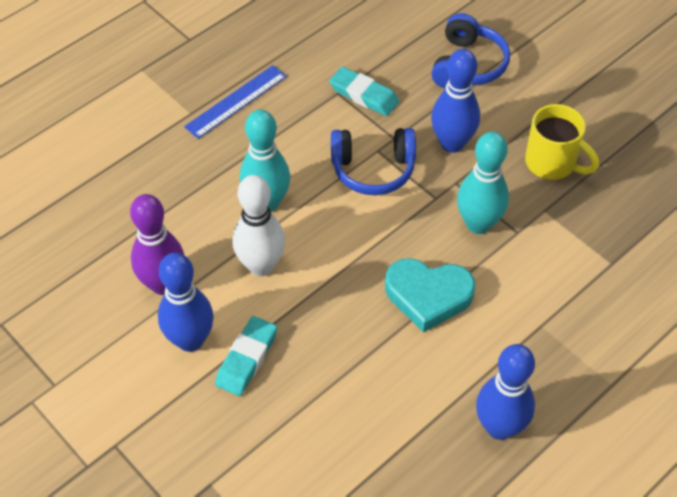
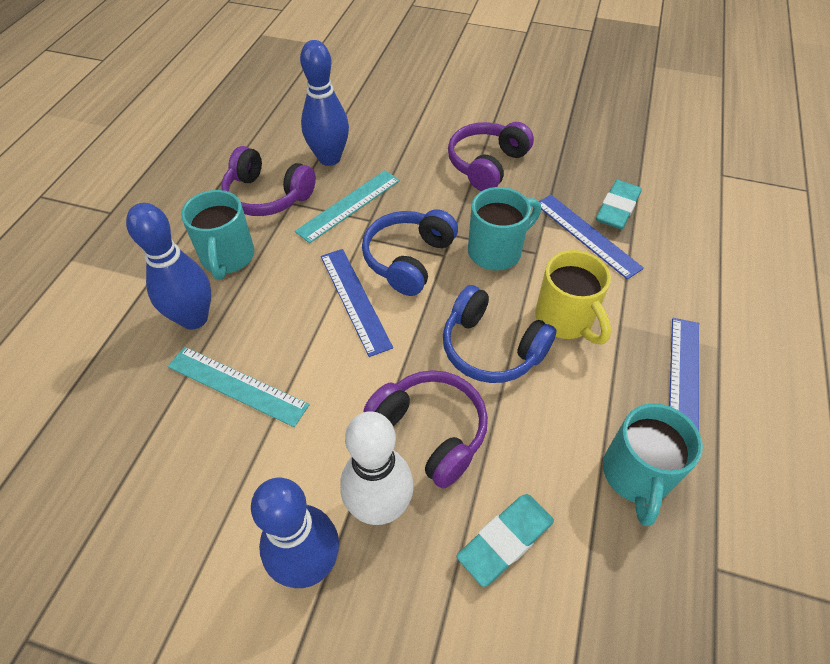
blue ruler: 1 -> 3
purple bowling pin: 1 -> 0
purple headphones: 0 -> 3
turquoise bowling pin: 2 -> 0
turquoise heart: 1 -> 0
turquoise mug: 0 -> 3
turquoise ruler: 0 -> 2

